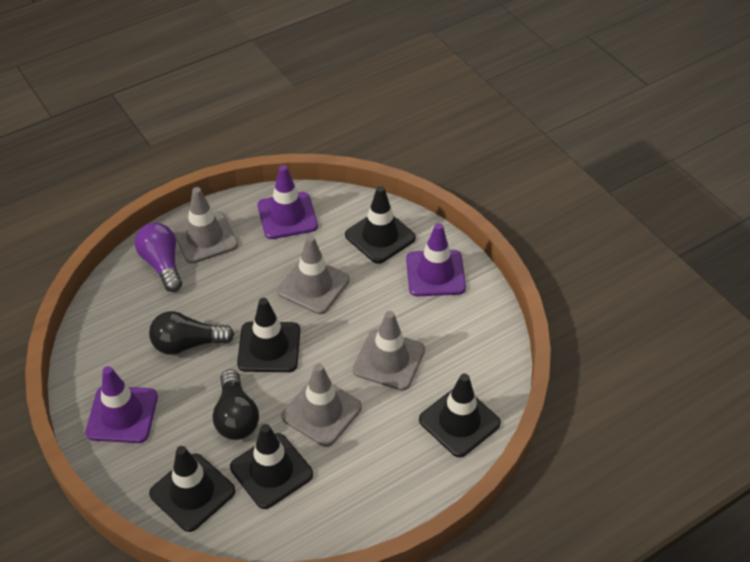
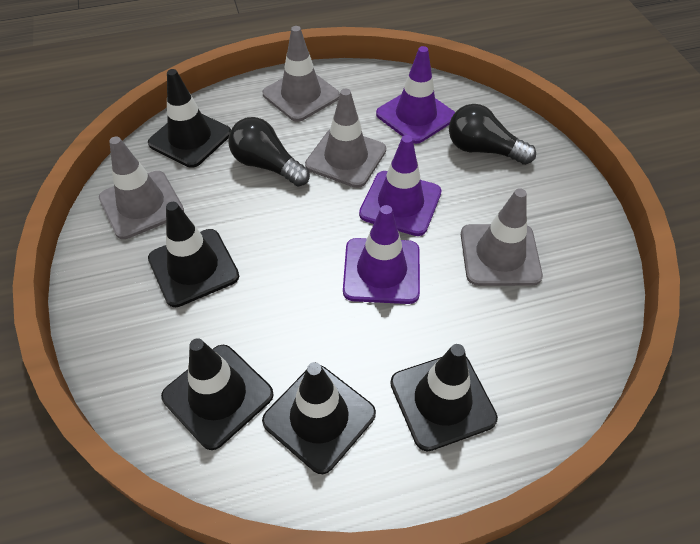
purple light bulb: 1 -> 0

